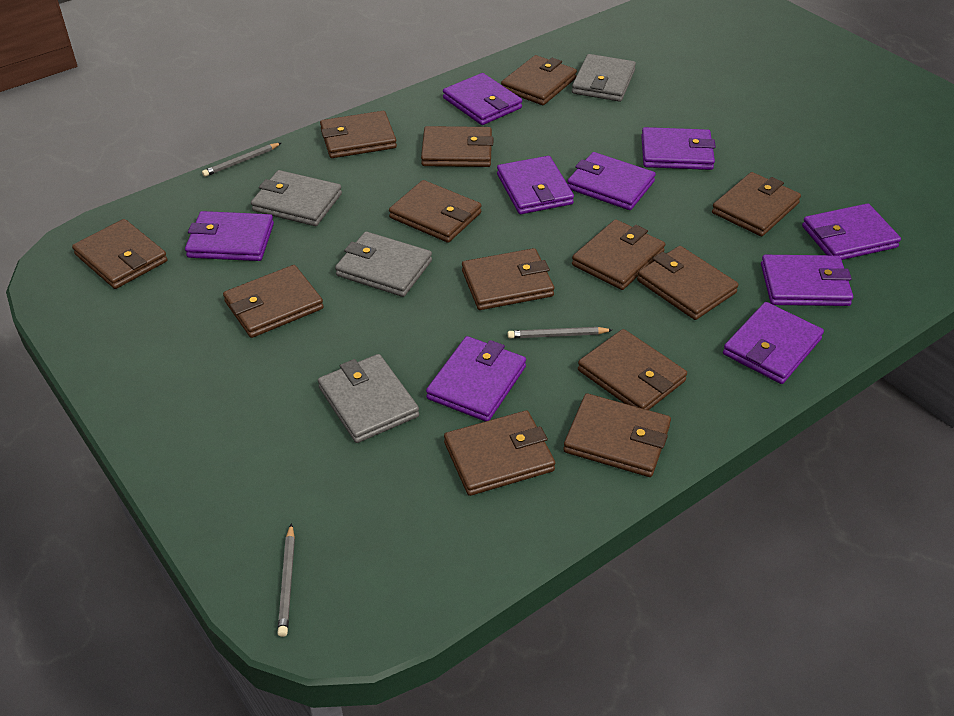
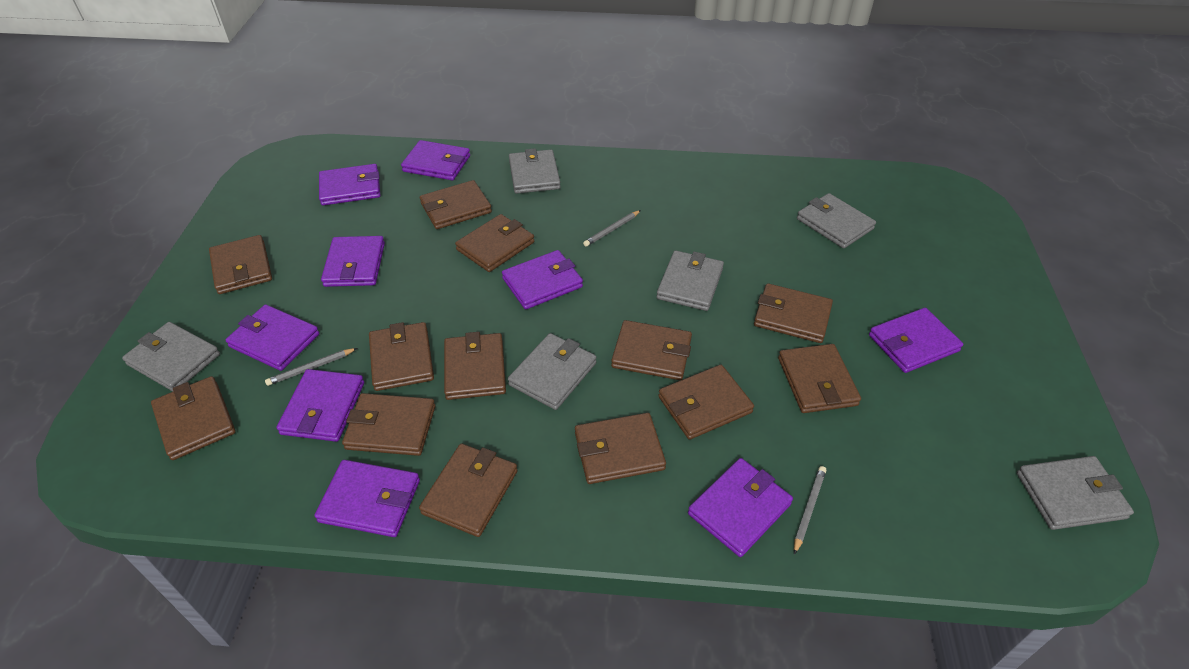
grey wallet: 4 -> 6

